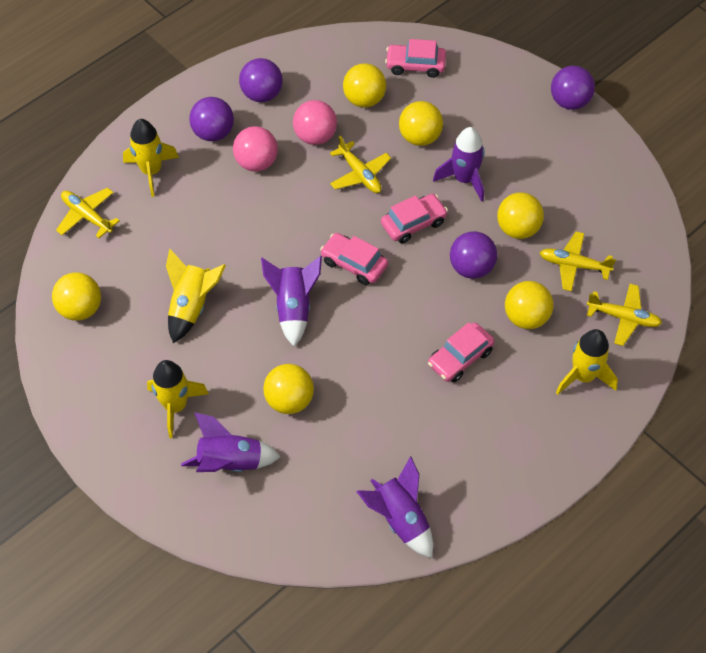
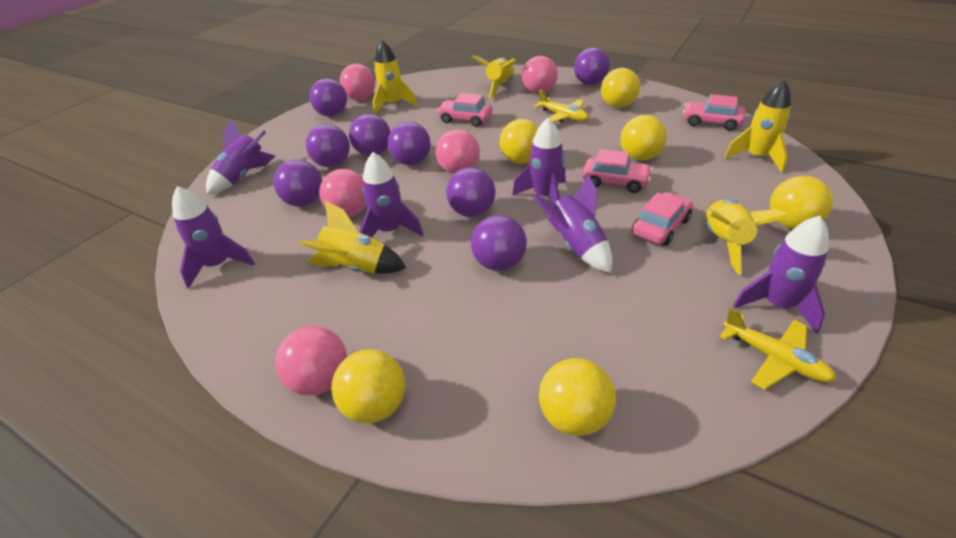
pink ball: 2 -> 5
purple ball: 4 -> 8
purple rocket: 4 -> 6
yellow plane: 4 -> 2
yellow rocket: 4 -> 5

